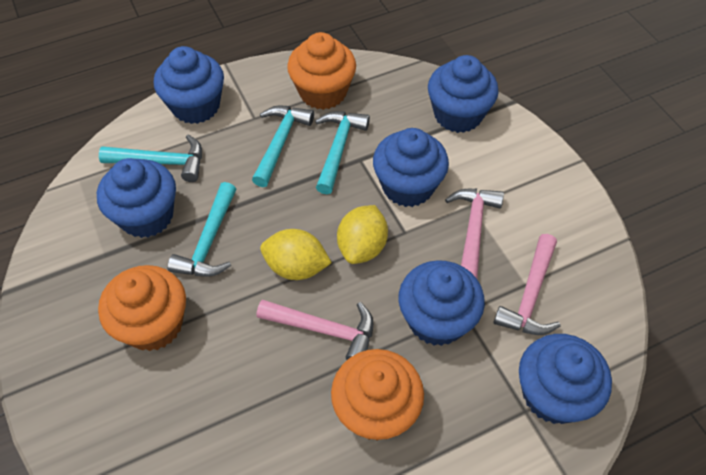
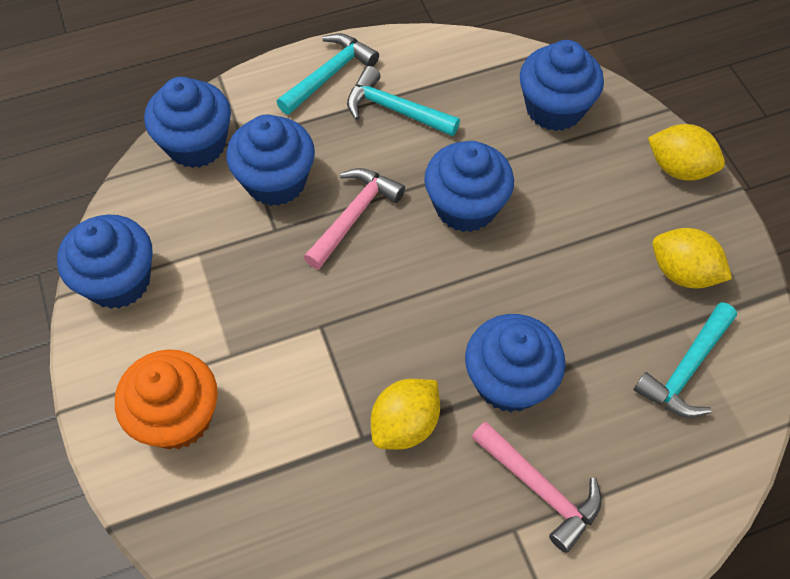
orange cupcake: 3 -> 1
pink hammer: 3 -> 2
turquoise hammer: 4 -> 3
yellow lemon: 2 -> 3

